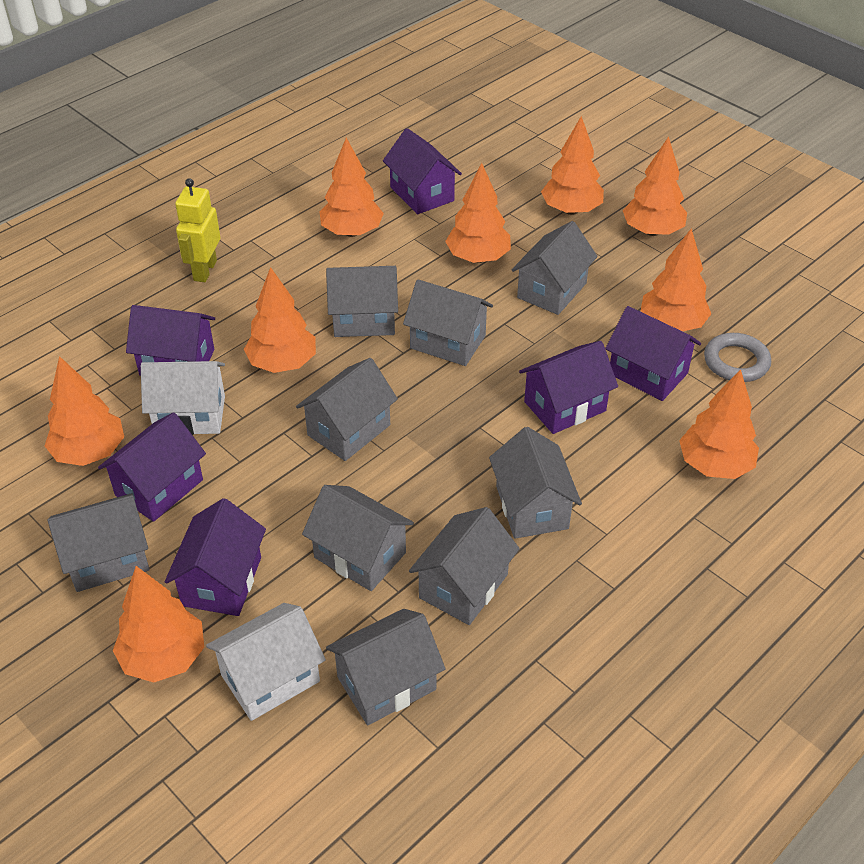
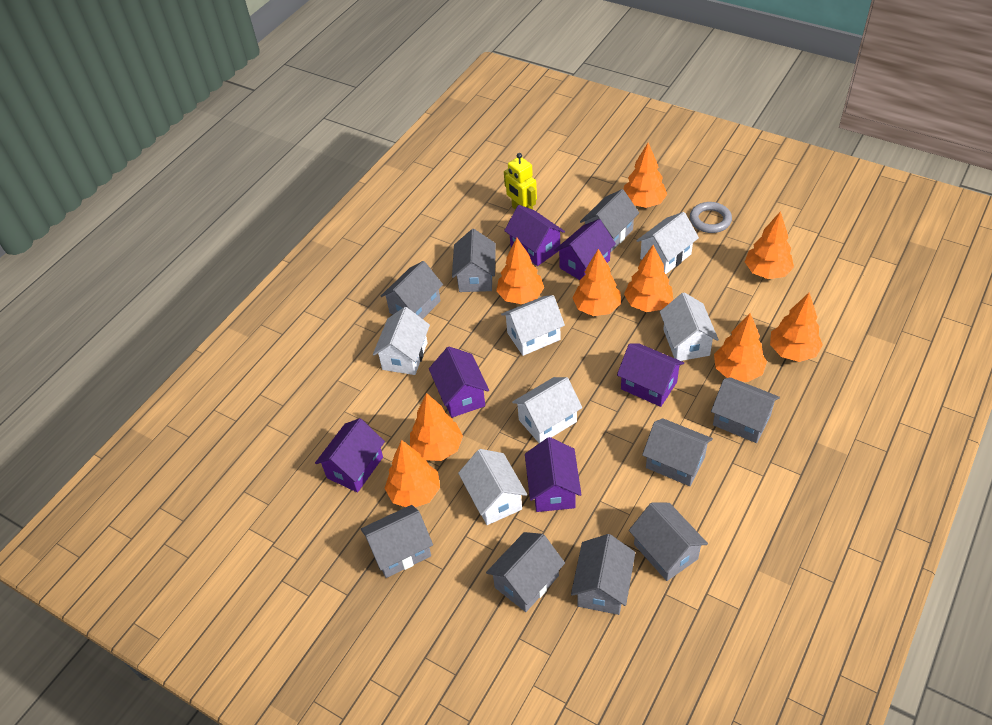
white house: 2 -> 6

